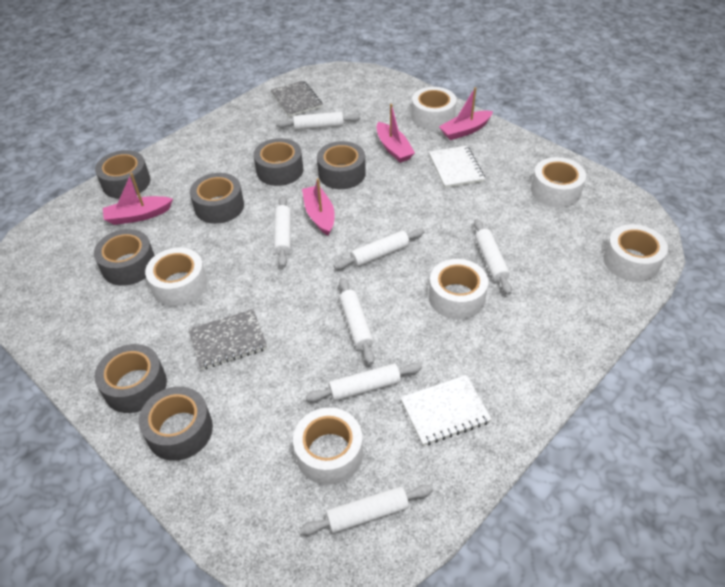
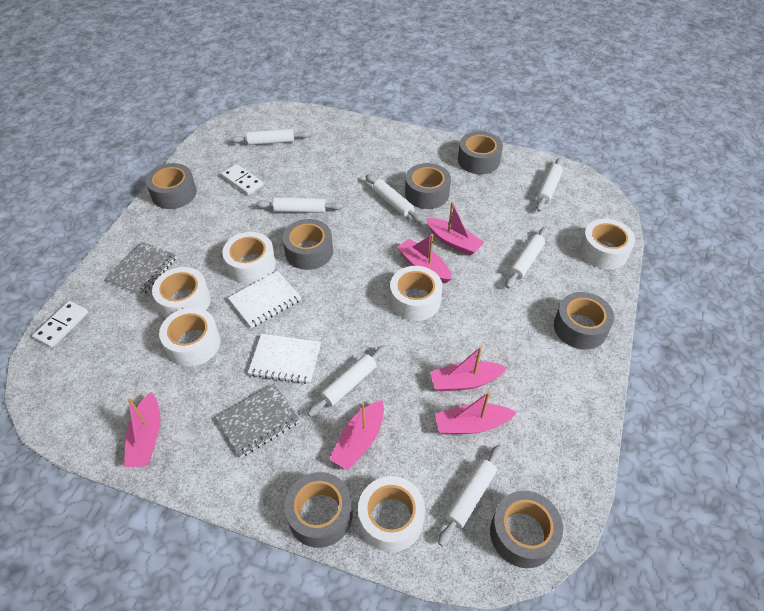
pink boat: 4 -> 6
white domino: 0 -> 2

